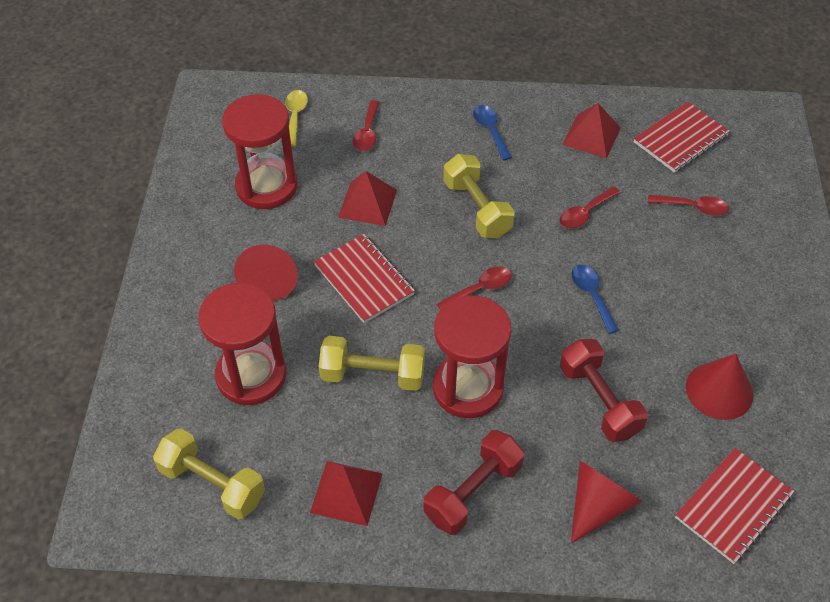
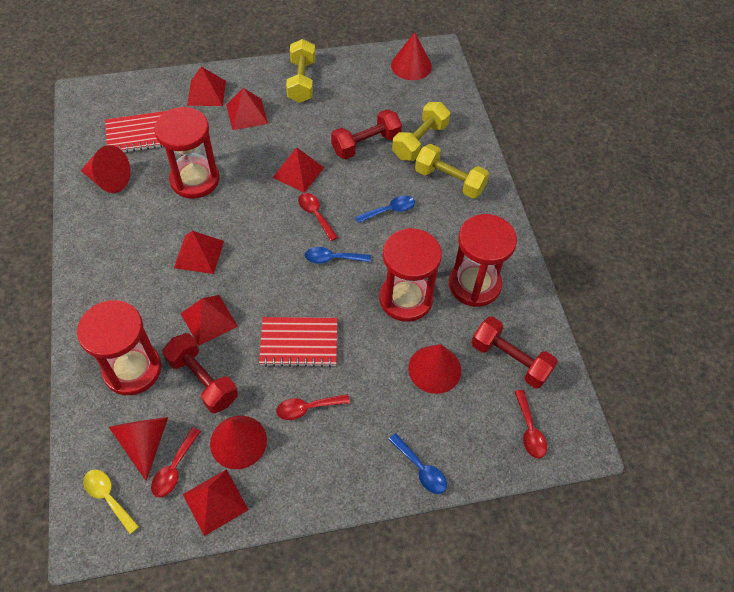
blue spoon: 2 -> 3
red cone: 3 -> 5
red dumbbell: 2 -> 3
red hourglass: 3 -> 4
red notebook: 3 -> 2
red pyramid: 3 -> 6

